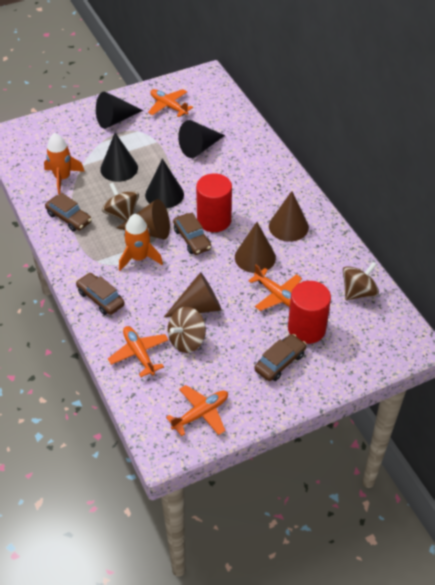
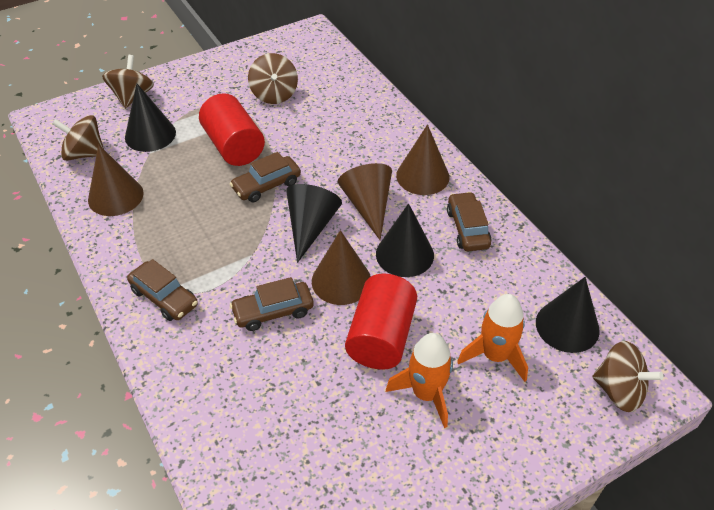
brown spinning top: 3 -> 4
orange plane: 4 -> 0

